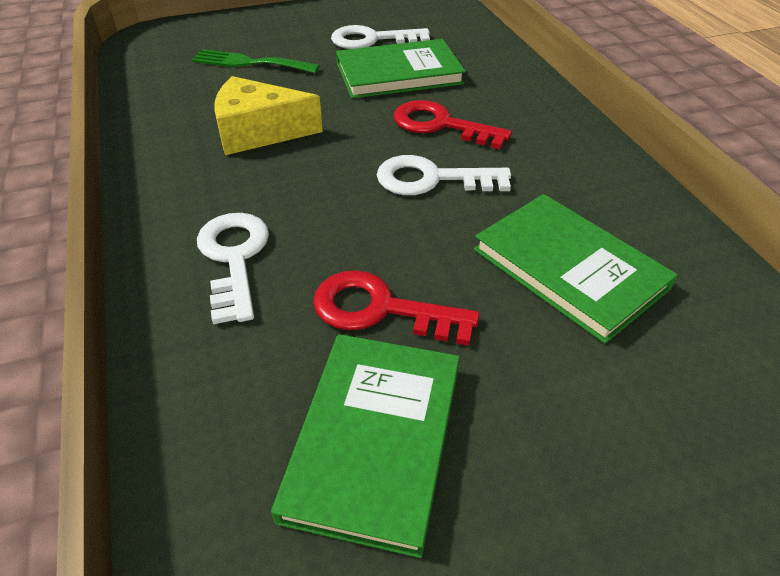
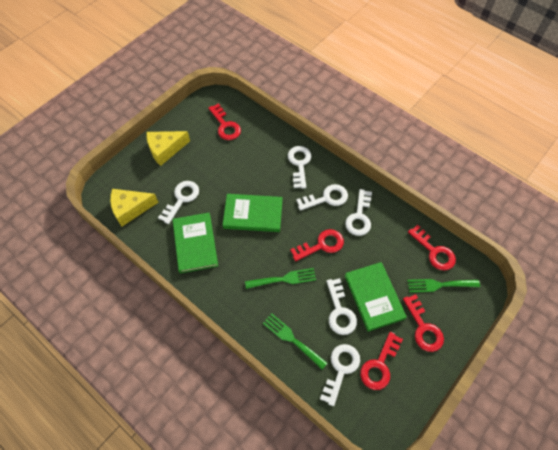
green fork: 1 -> 3
red key: 2 -> 5
white key: 3 -> 6
yellow cheese: 1 -> 2

